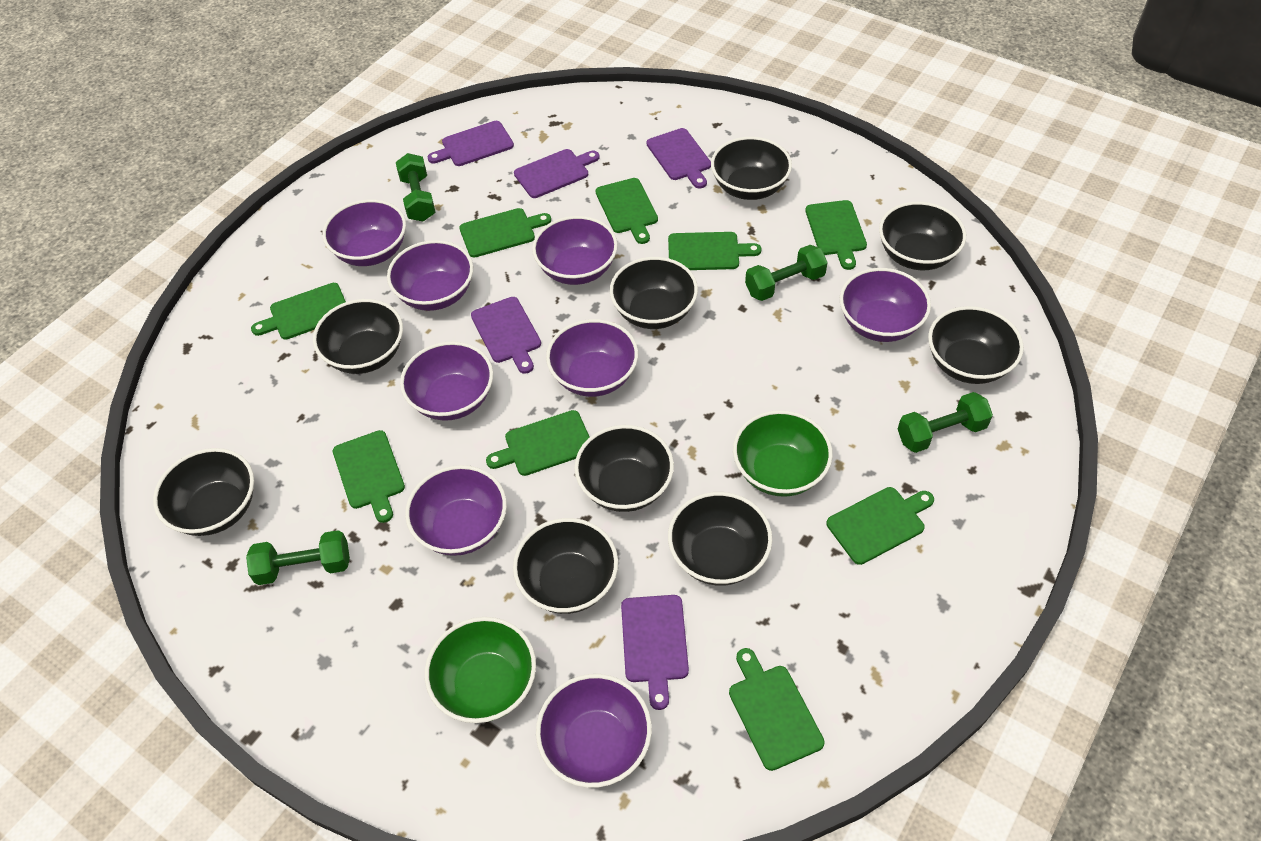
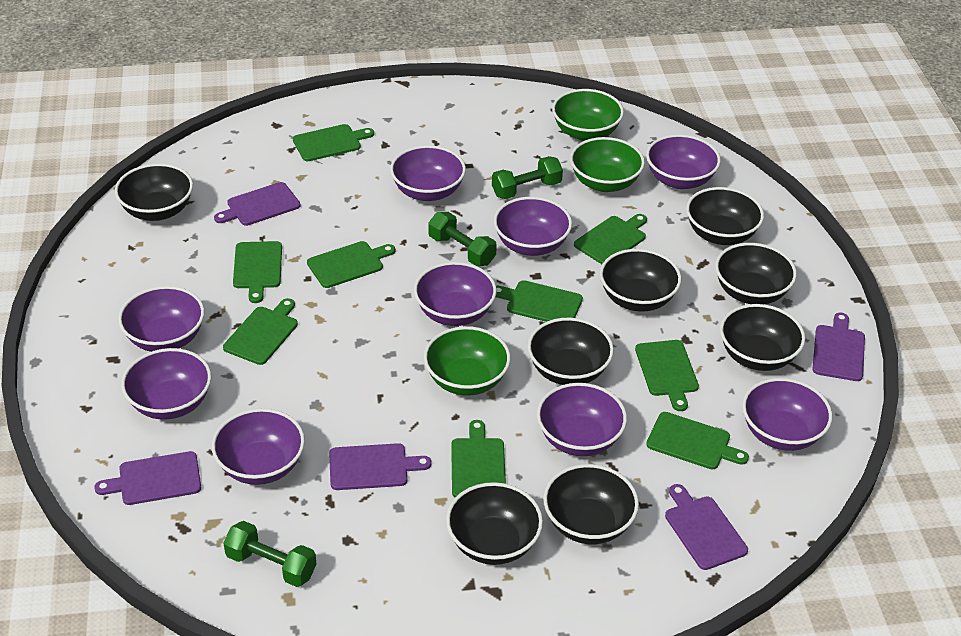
black bowl: 9 -> 8
green bowl: 2 -> 3
green dumbbell: 4 -> 3
purple bowl: 8 -> 9

